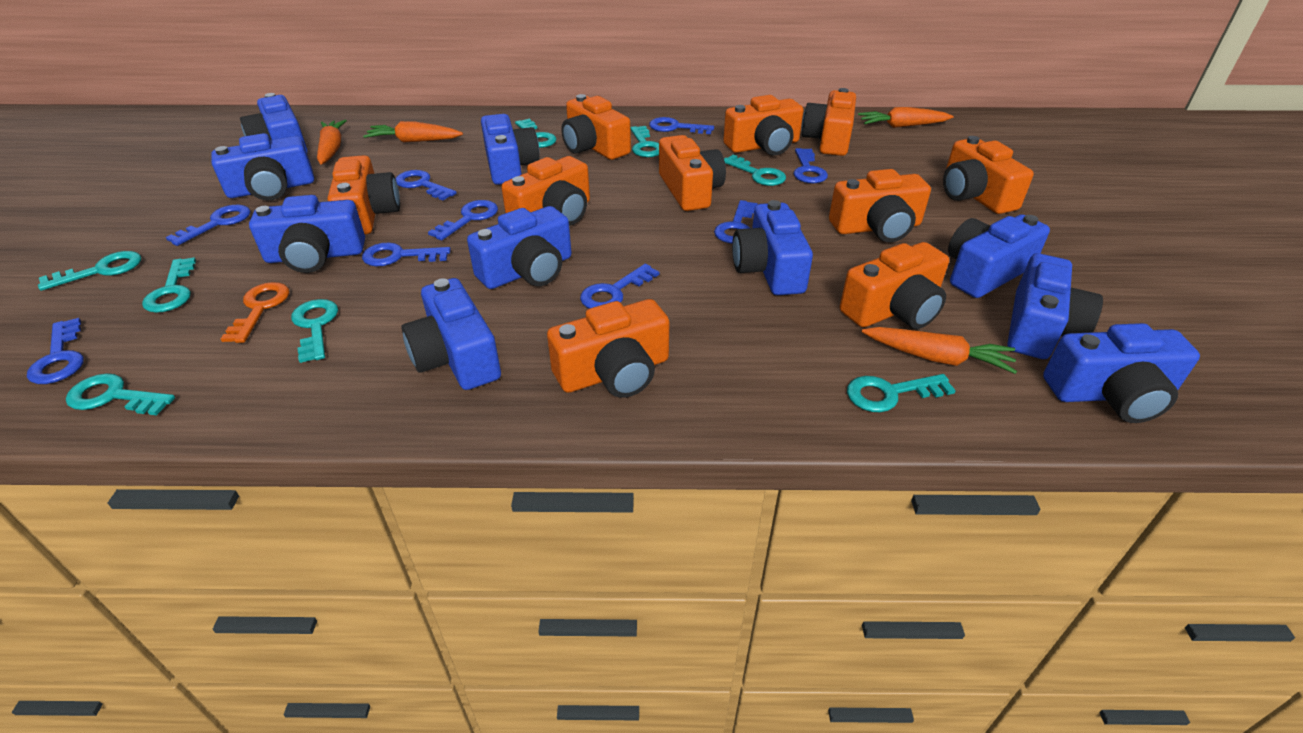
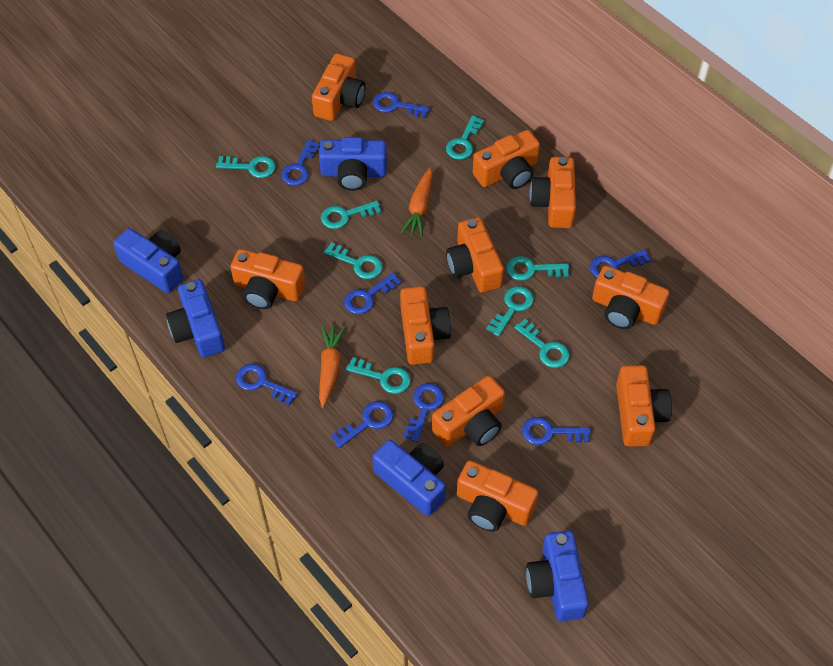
blue camera: 10 -> 5
blue key: 9 -> 8
orange carrot: 4 -> 2
orange key: 1 -> 0

